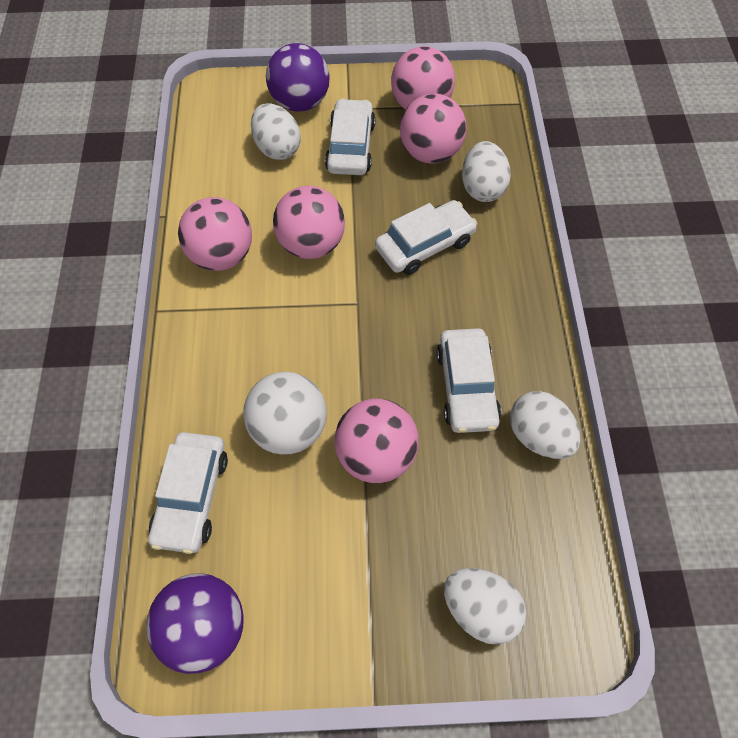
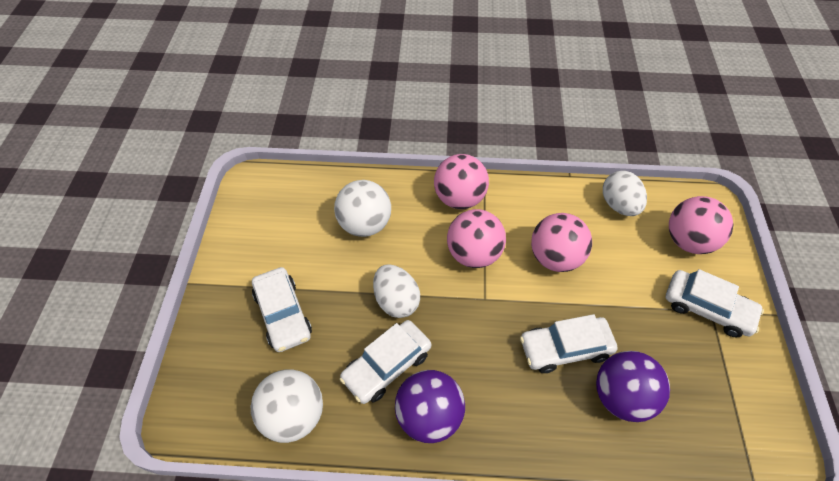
pink ball: 5 -> 4
white ball: 1 -> 2
white egg: 4 -> 2

